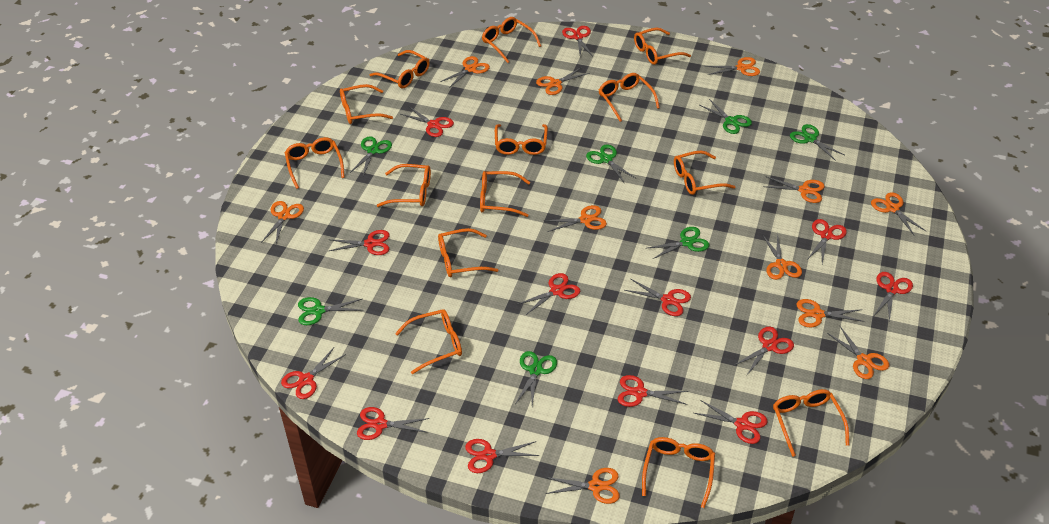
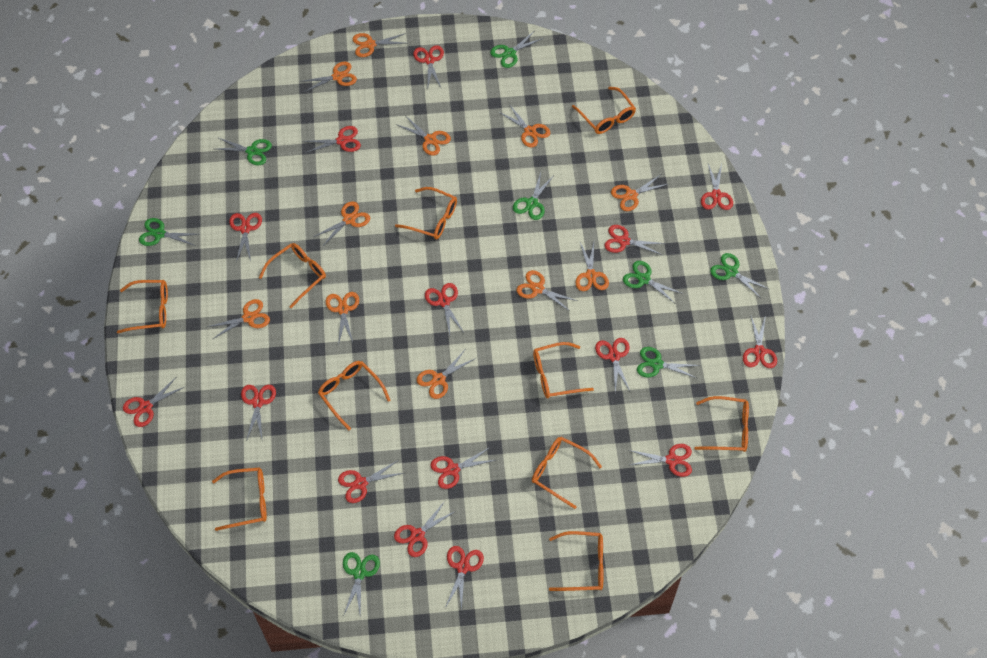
green scissors: 7 -> 8
orange glasses: 14 -> 10
red scissors: 13 -> 15

